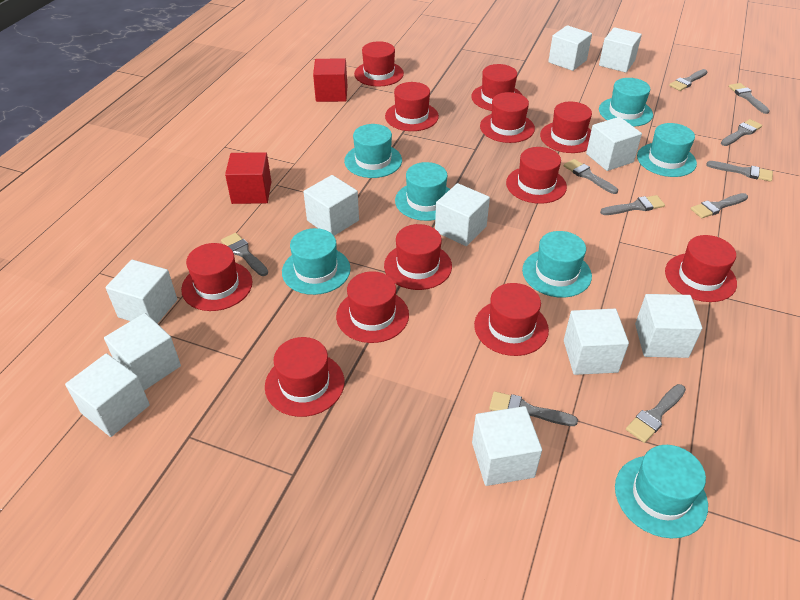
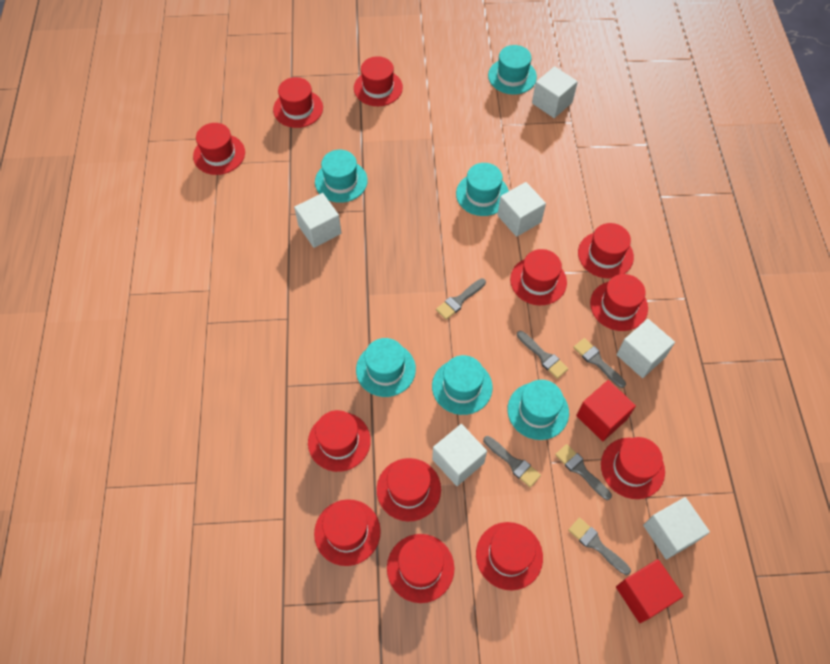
grey brush: 10 -> 6
turquoise hat: 7 -> 6
white cube: 11 -> 6

